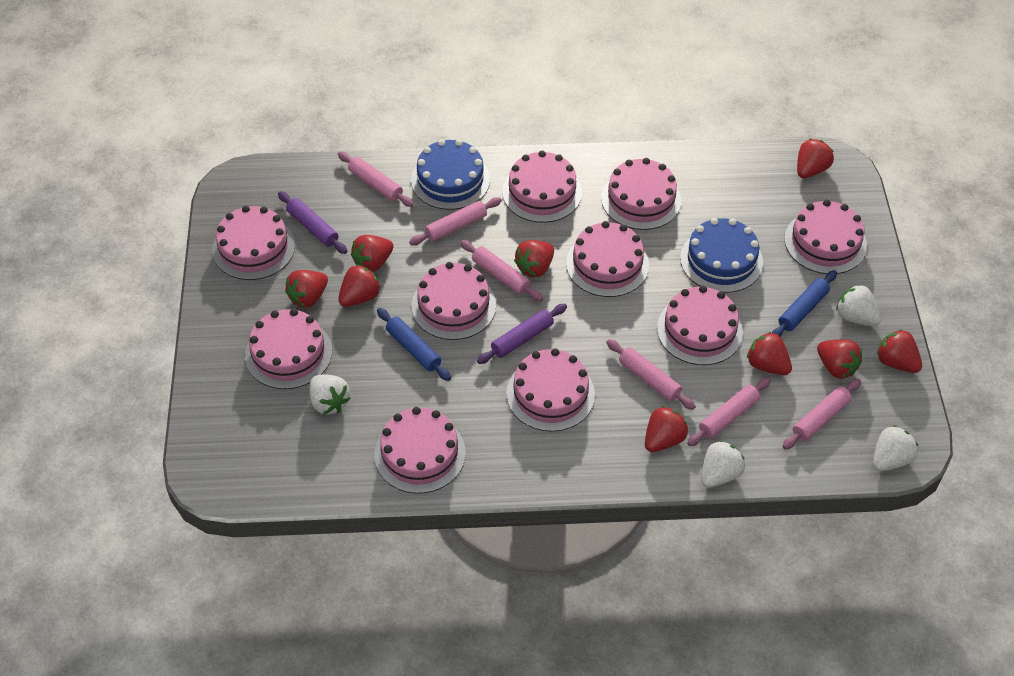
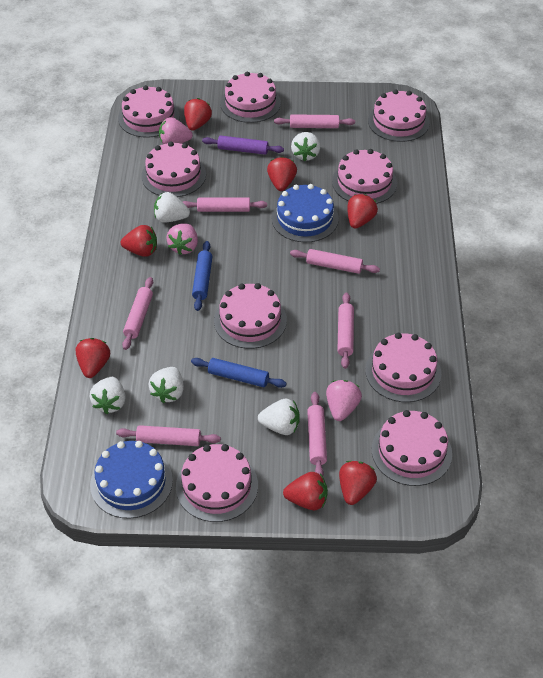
pink cake: 10 -> 9
pink rolling pin: 6 -> 7
pink strawberry: 0 -> 3
purple rolling pin: 2 -> 1
red strawberry: 9 -> 7
white strawberry: 4 -> 5

